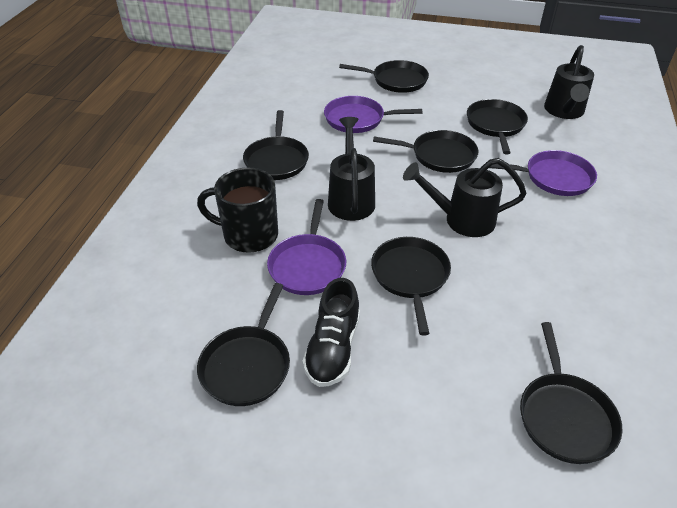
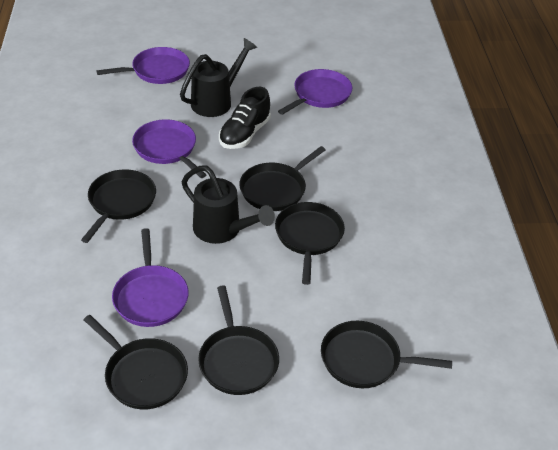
black mug: 1 -> 0
black pan: 7 -> 6
black watering can: 3 -> 2
purple pan: 3 -> 4

